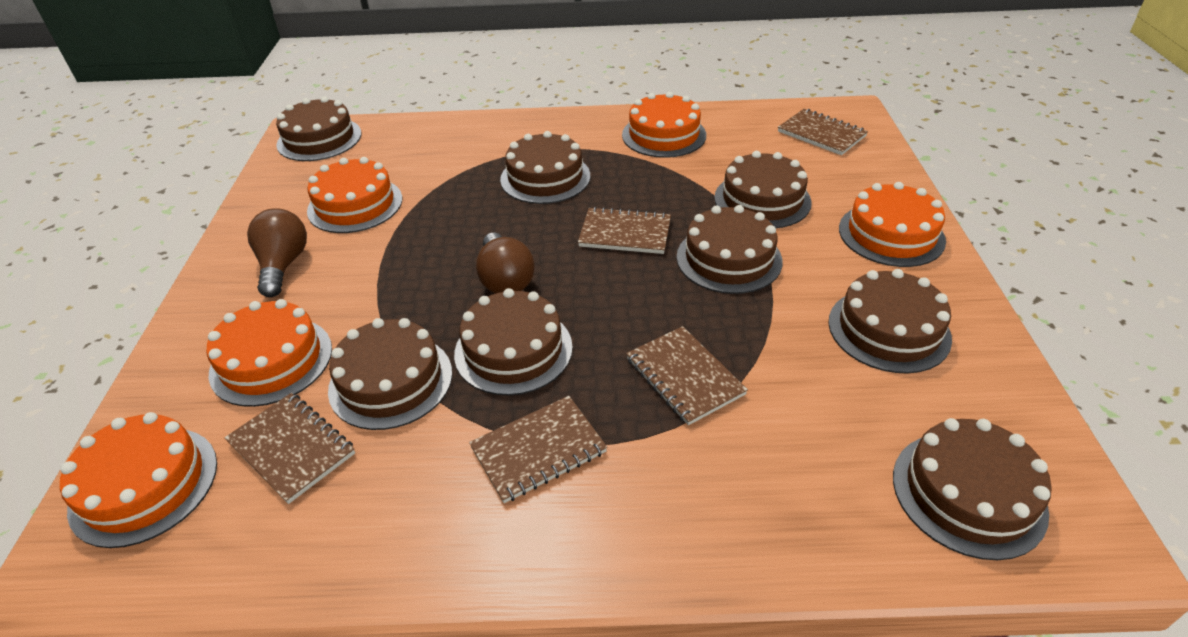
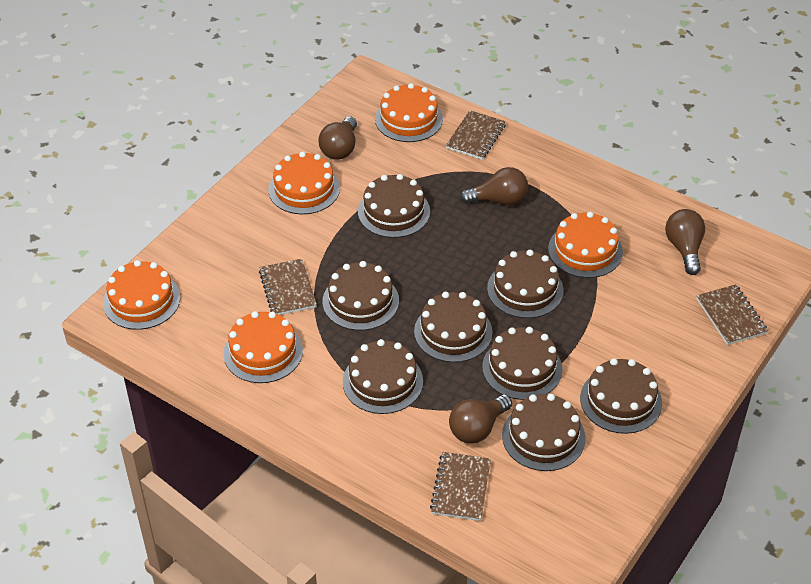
brown light bulb: 2 -> 4
brown notebook: 5 -> 4

